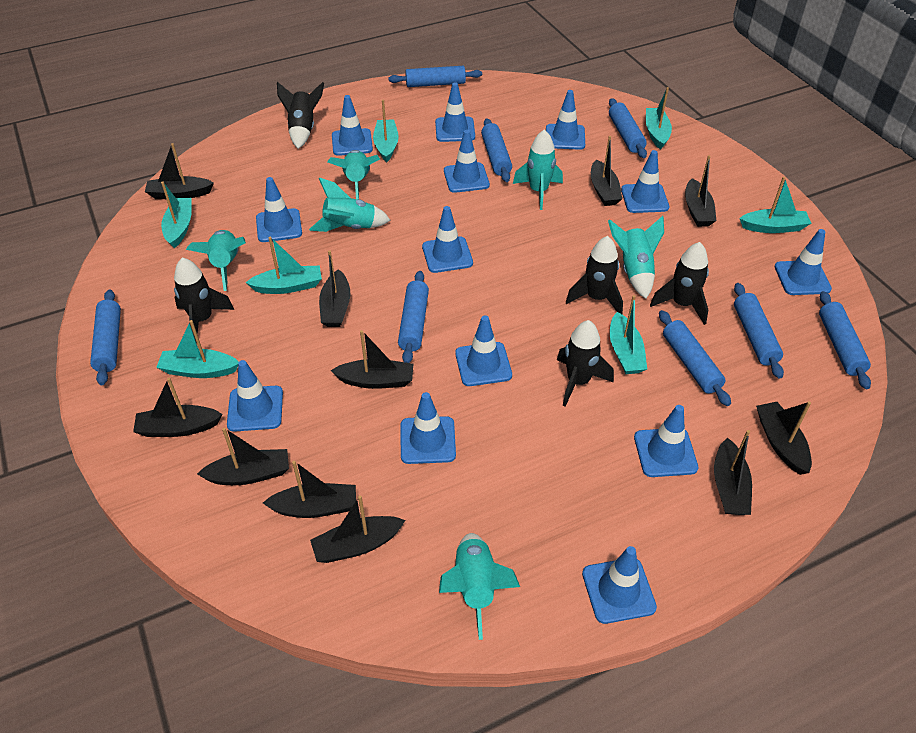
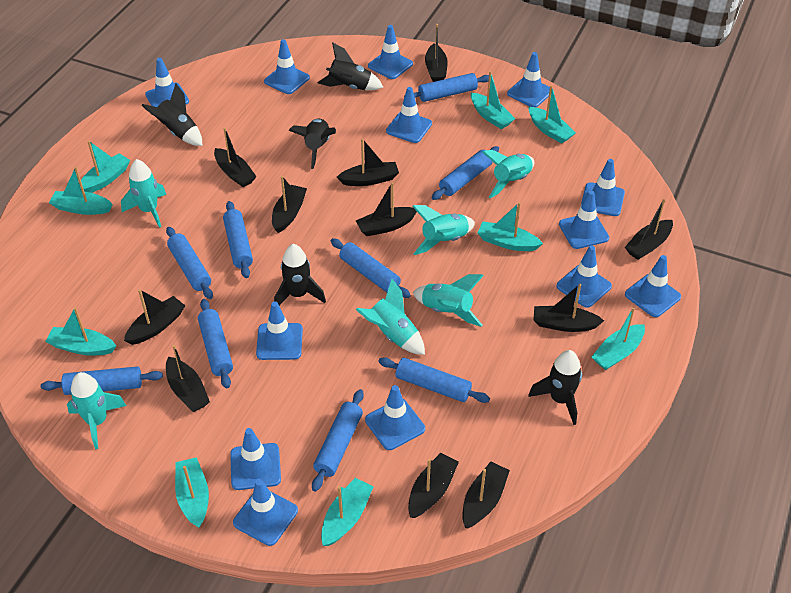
blue rolling pin: 8 -> 9
turquoise boat: 7 -> 9

